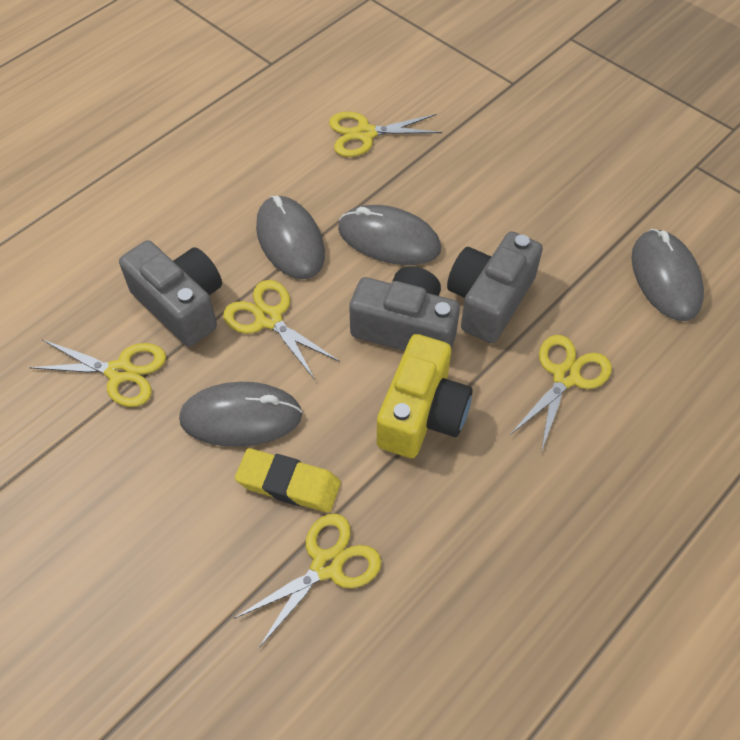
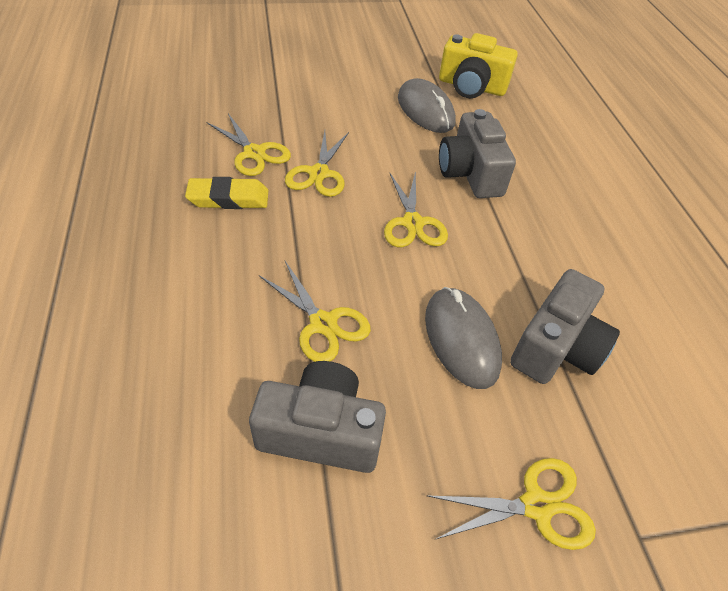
grey mouse: 4 -> 2

